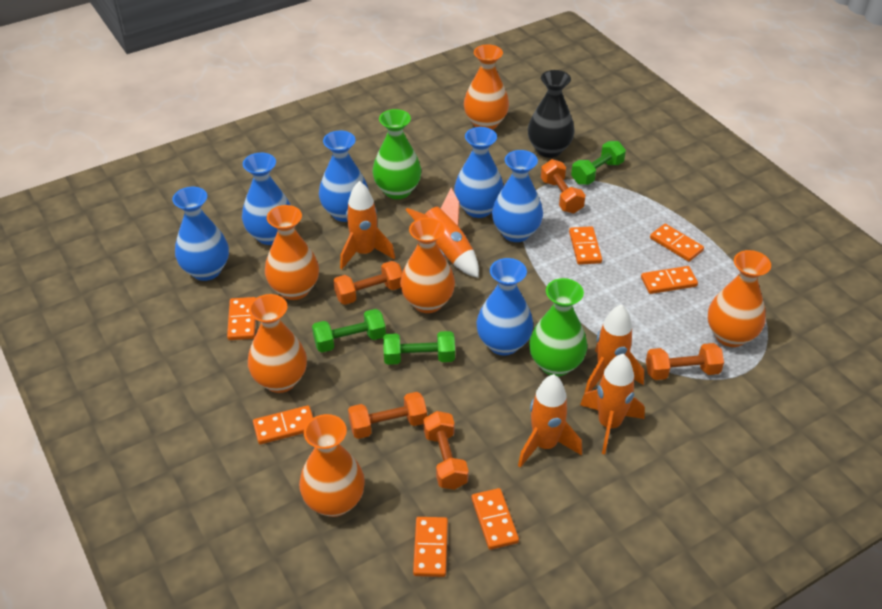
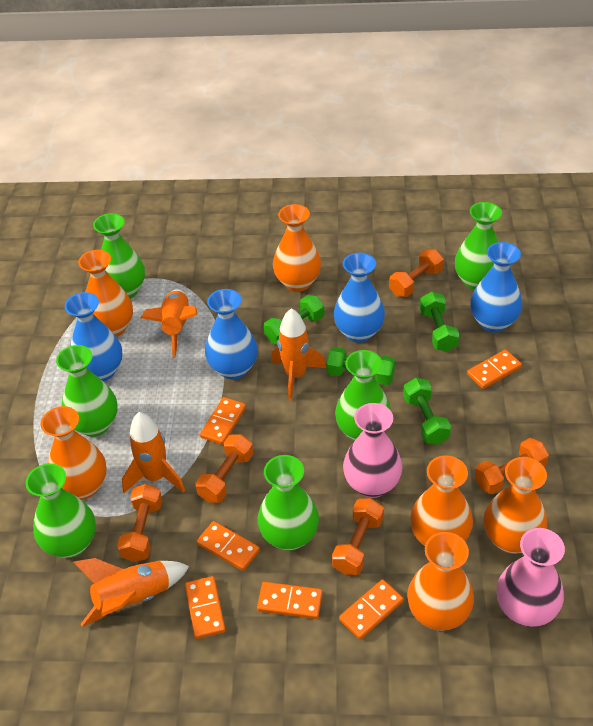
black vase: 1 -> 0
blue vase: 6 -> 4
green dumbbell: 3 -> 4
green vase: 2 -> 6
orange domino: 7 -> 6
orange rocket: 5 -> 4
pink vase: 0 -> 2

